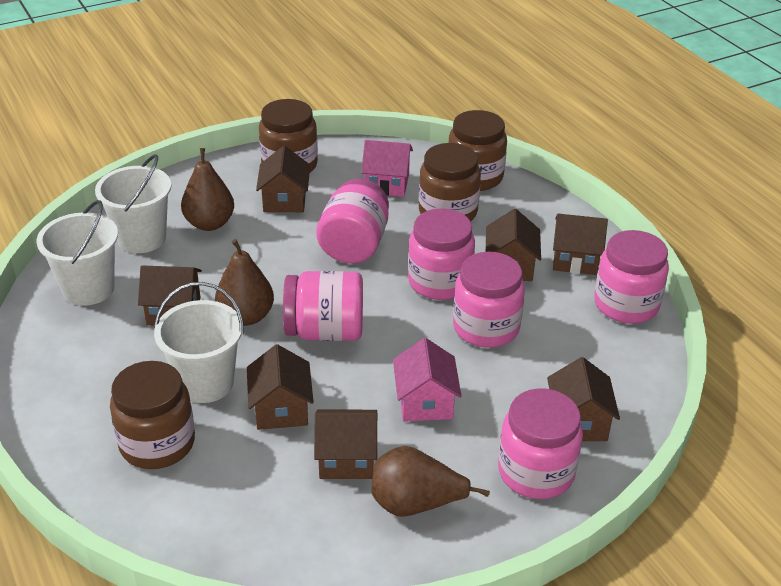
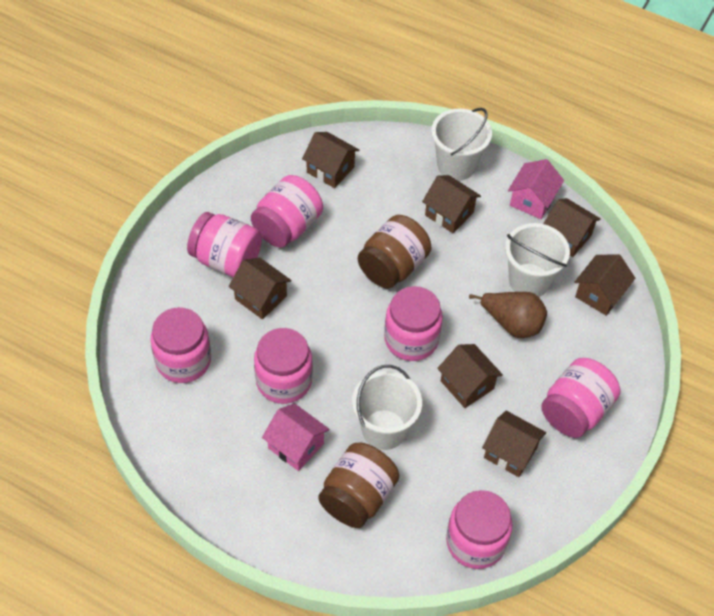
brown jar: 4 -> 2
brown pear: 3 -> 1
pink jar: 6 -> 7

